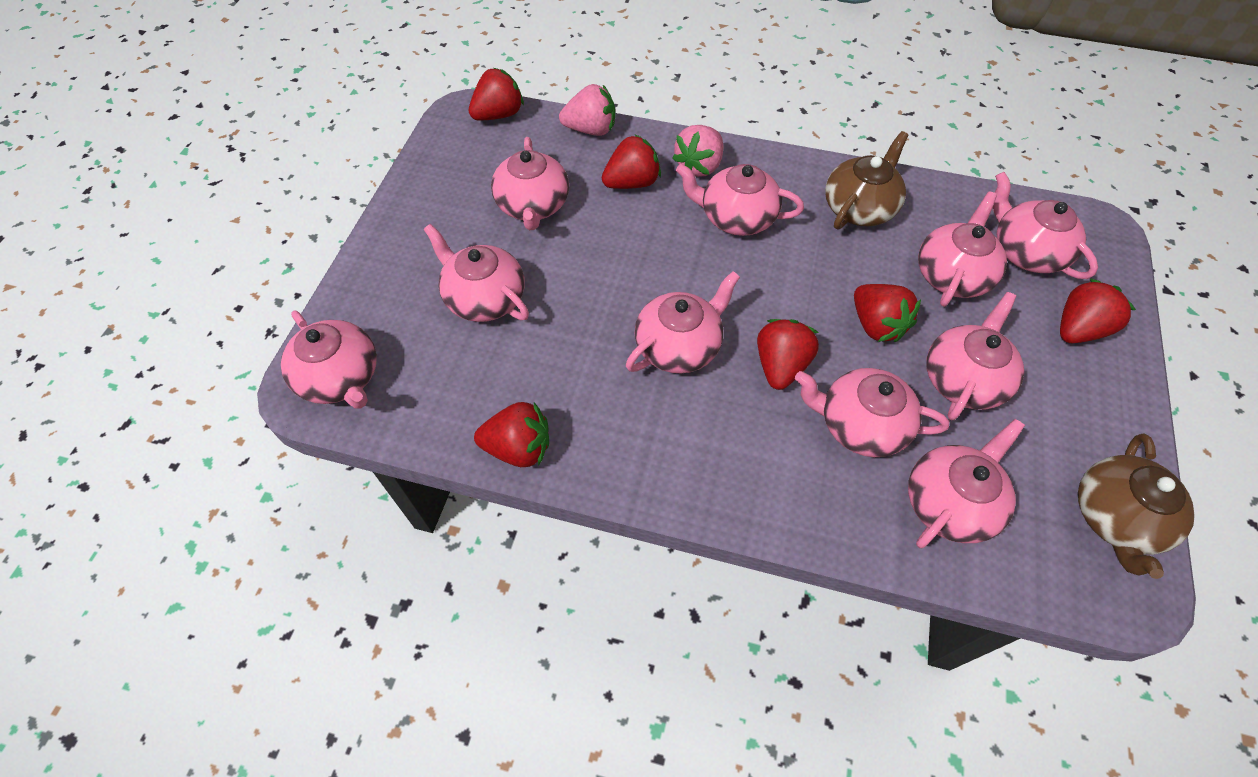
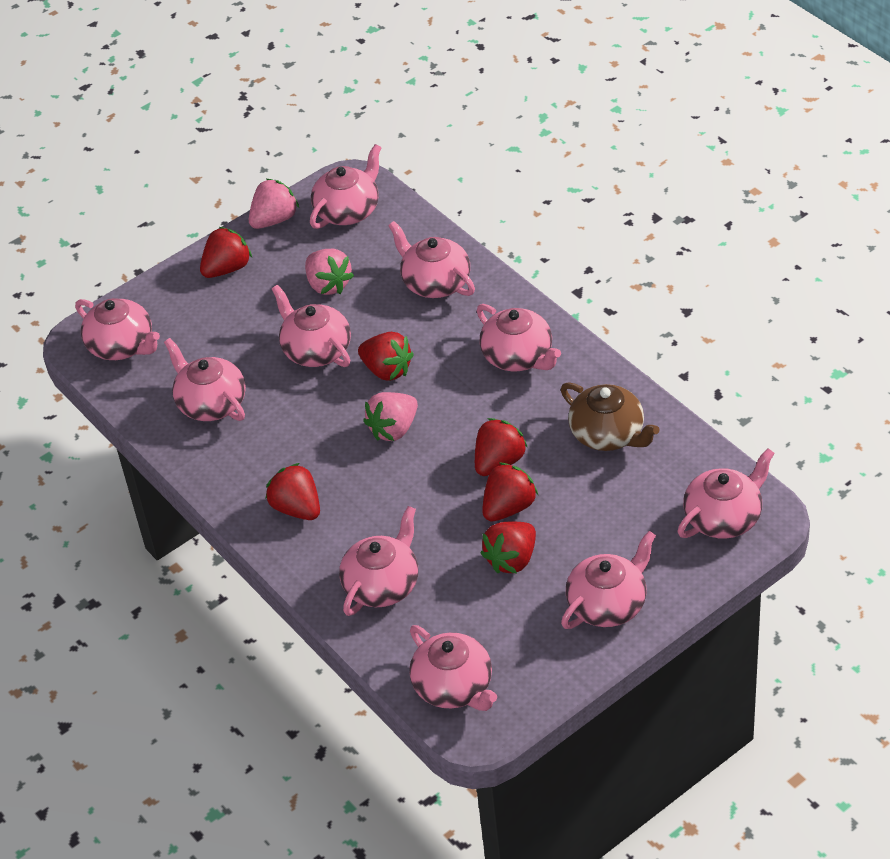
brown teapot: 2 -> 1
pink strawberry: 2 -> 3

